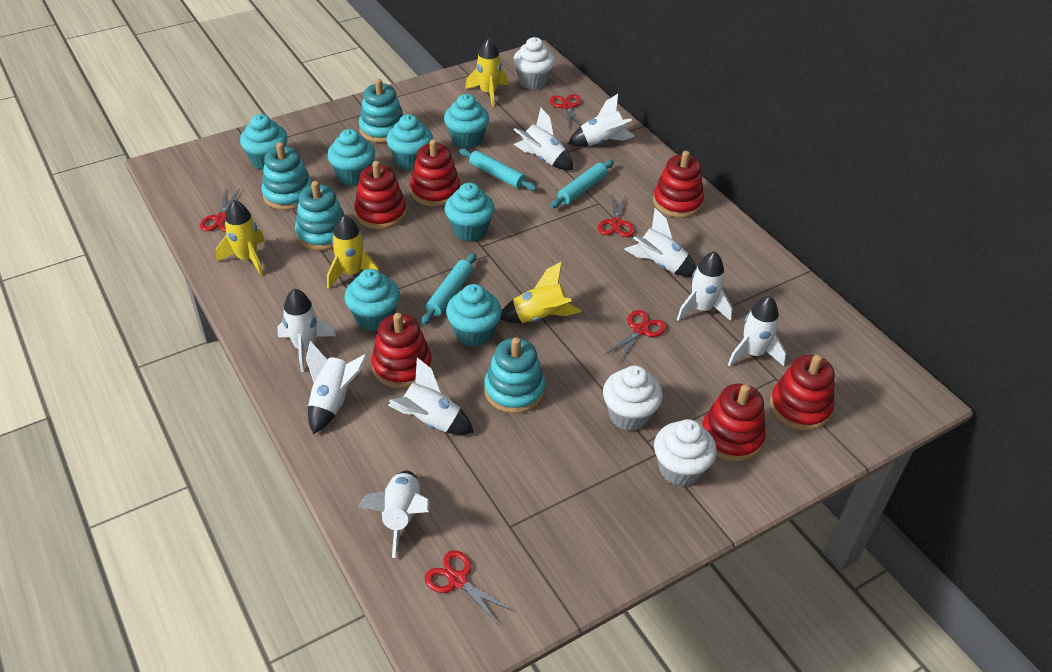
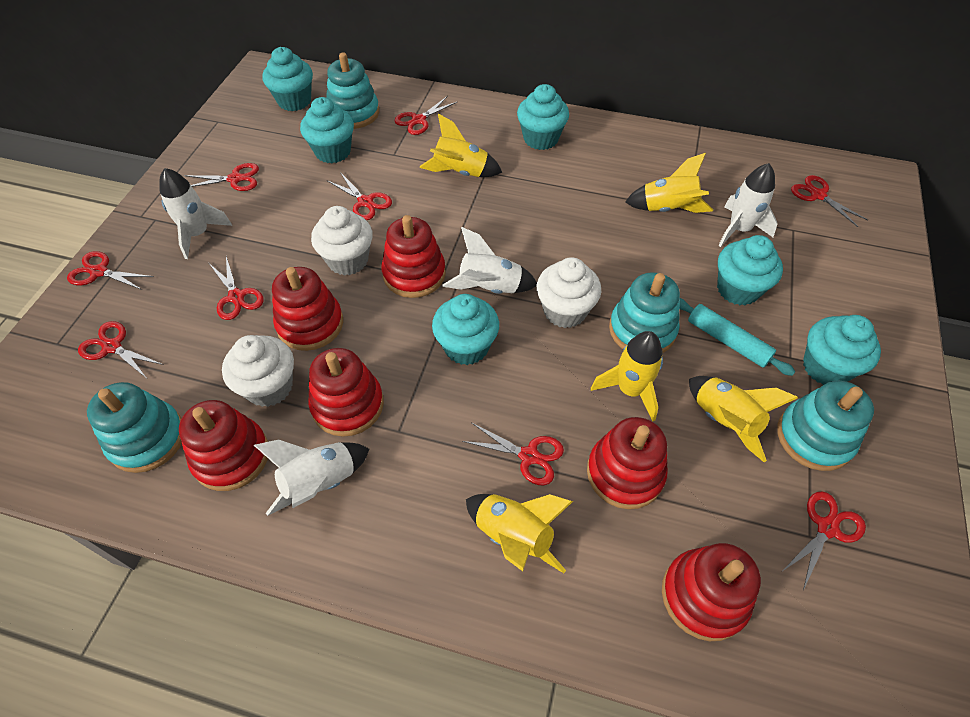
red scissors: 5 -> 9
turquoise cupcake: 7 -> 6
turquoise rolling pin: 3 -> 1
white rocket: 9 -> 4
yellow rocket: 4 -> 5

